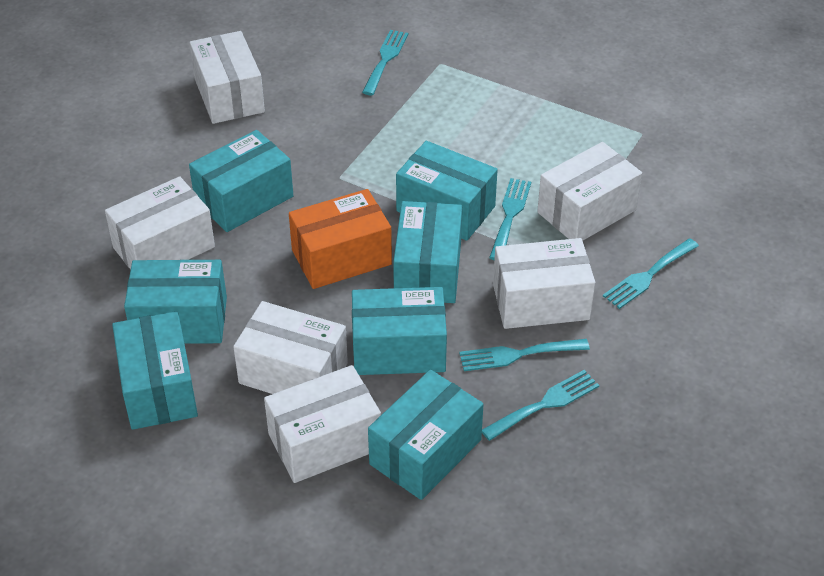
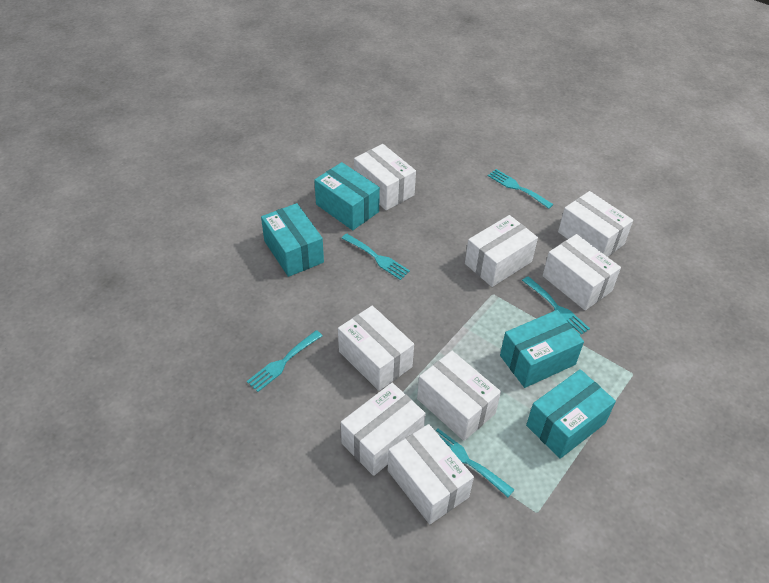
orange box: 1 -> 0
turquoise box: 7 -> 4
white box: 6 -> 8

